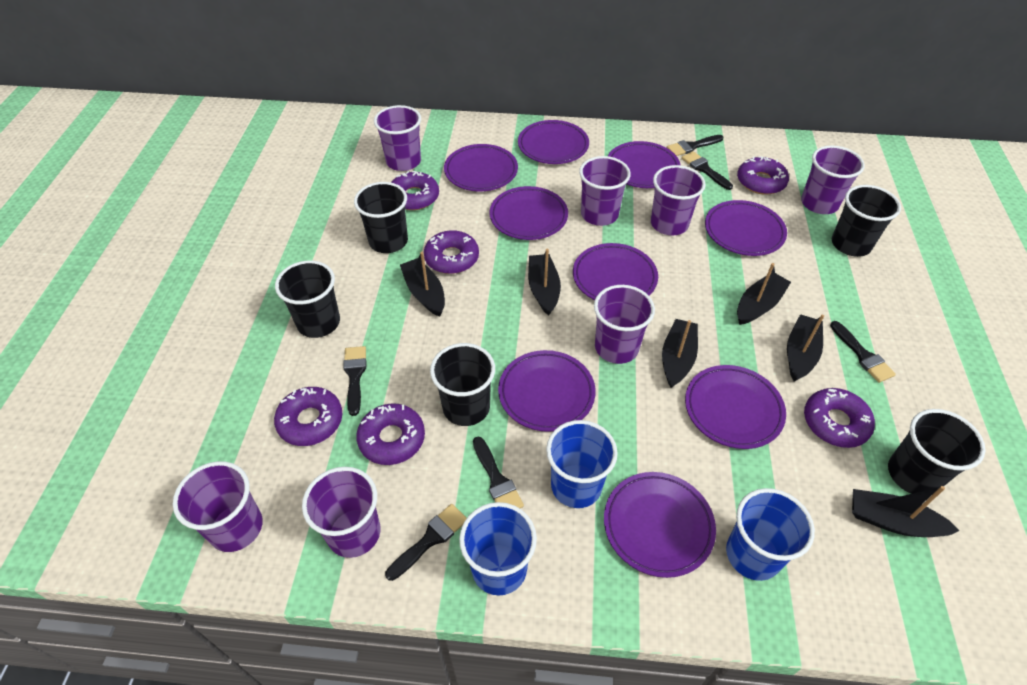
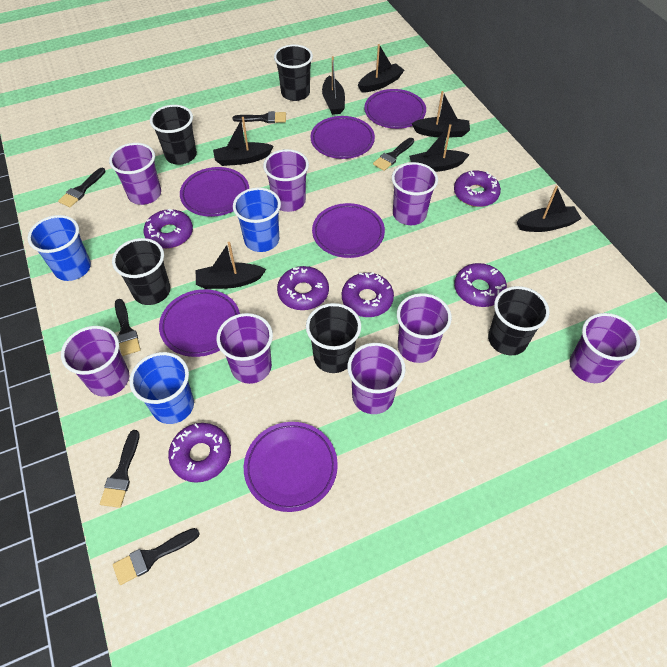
black boat: 6 -> 7
purple cup: 7 -> 8
purple plate: 9 -> 6

